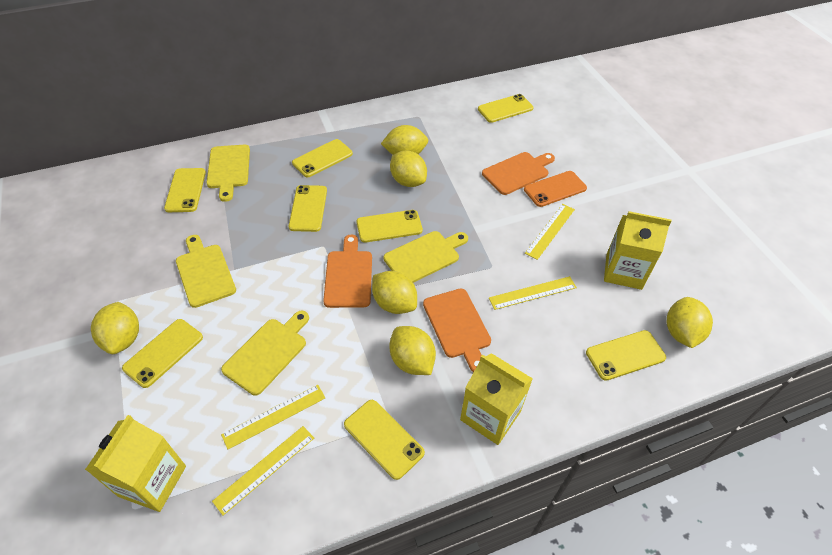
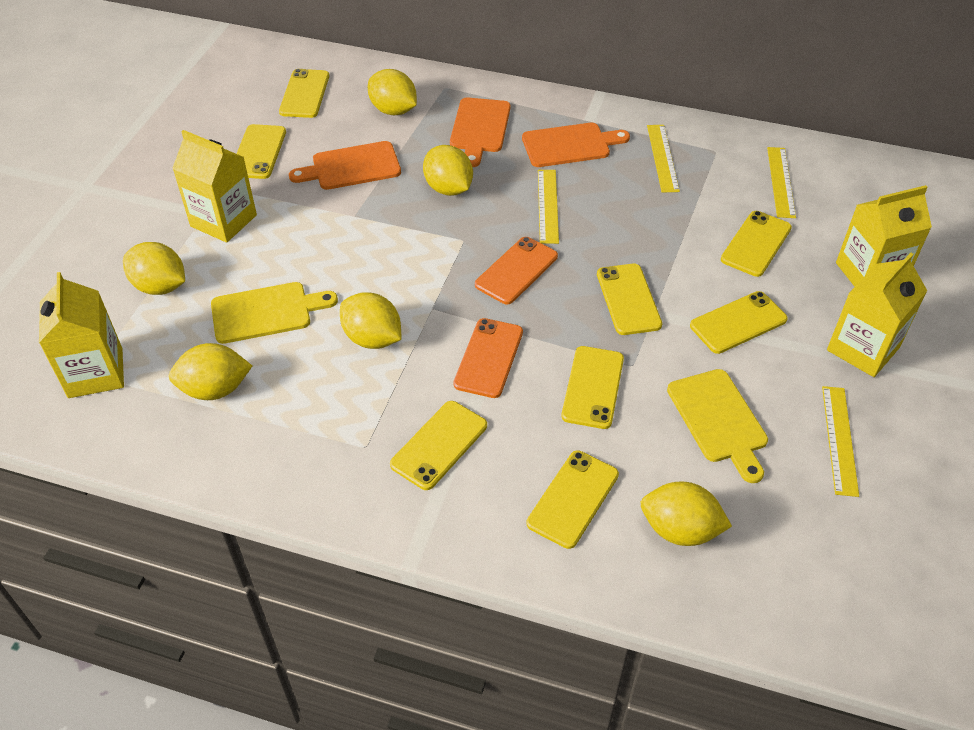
orange phone: 1 -> 2
yellow carton: 3 -> 4
yellow cutting board: 4 -> 2

